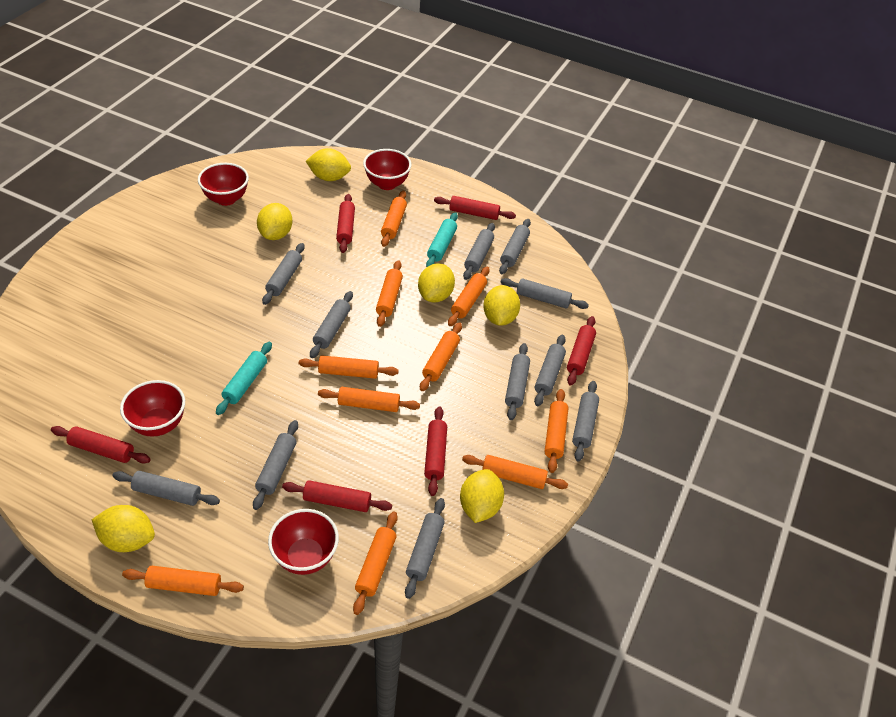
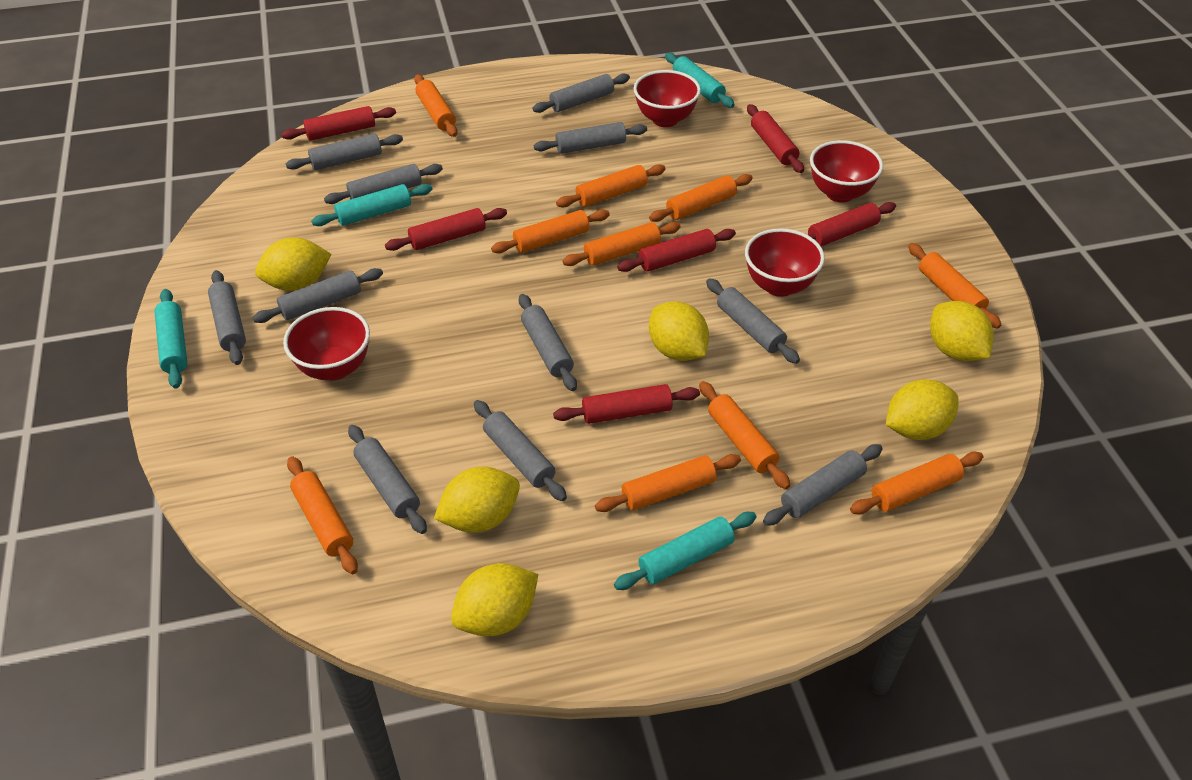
turquoise rolling pin: 2 -> 4

